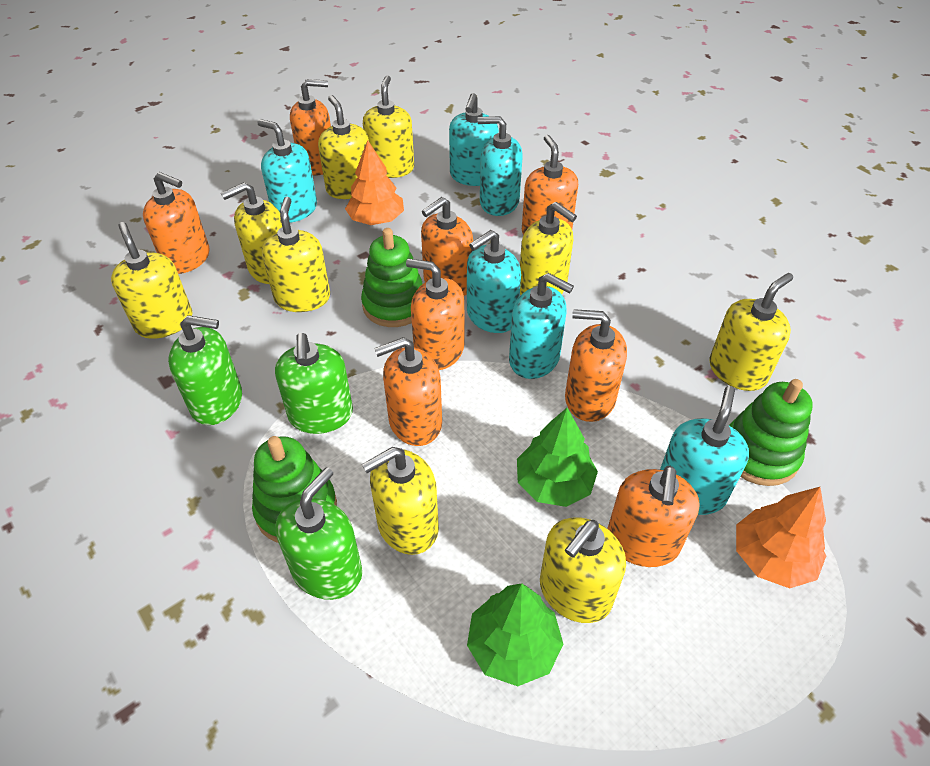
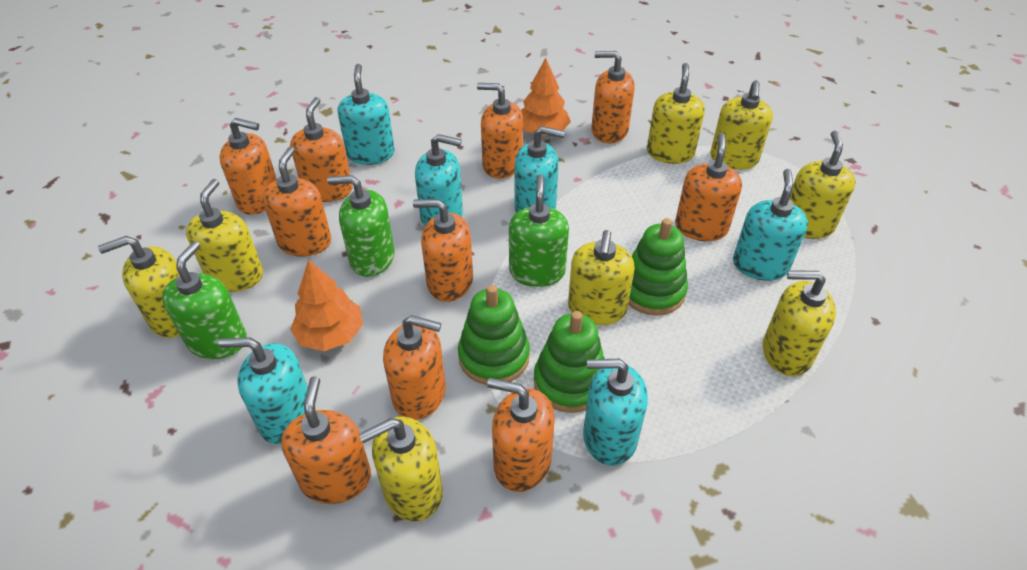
green tree: 2 -> 0
orange soap dispenser: 8 -> 10
yellow soap dispenser: 9 -> 8

